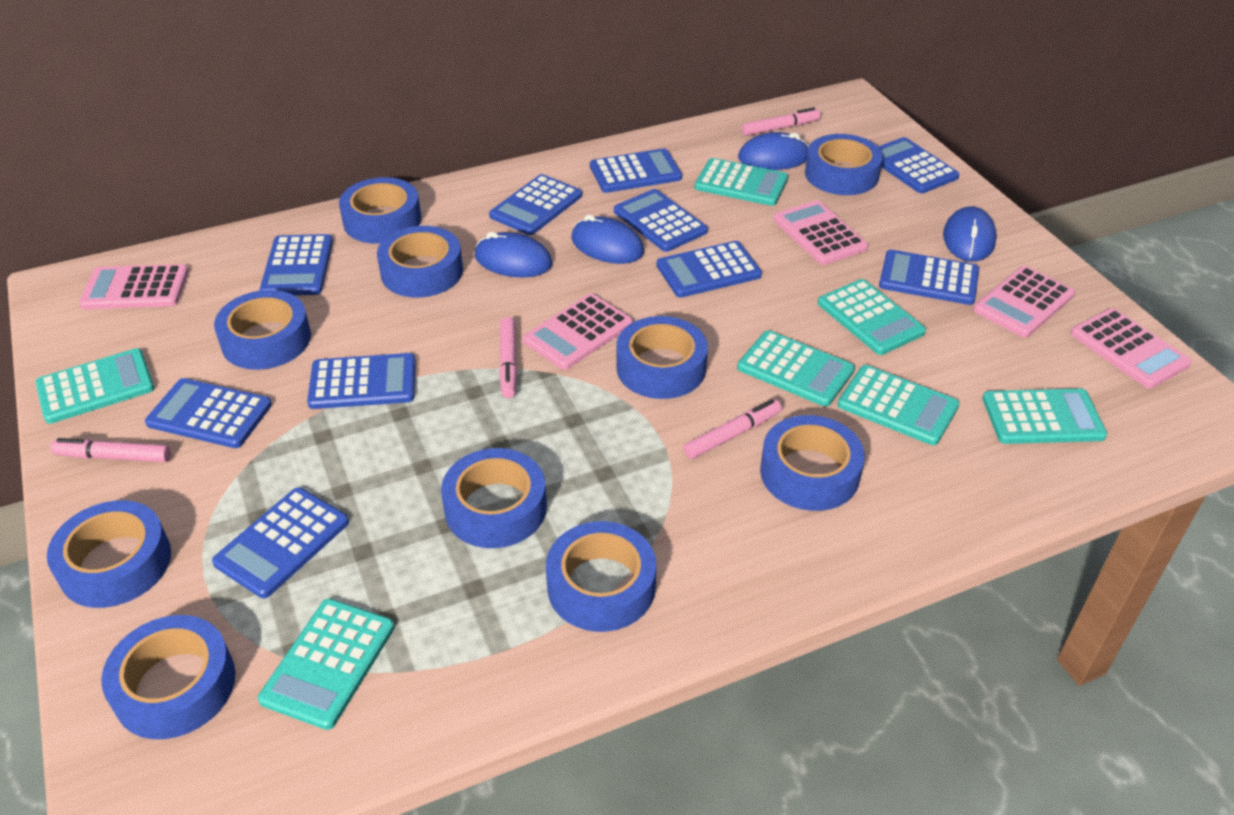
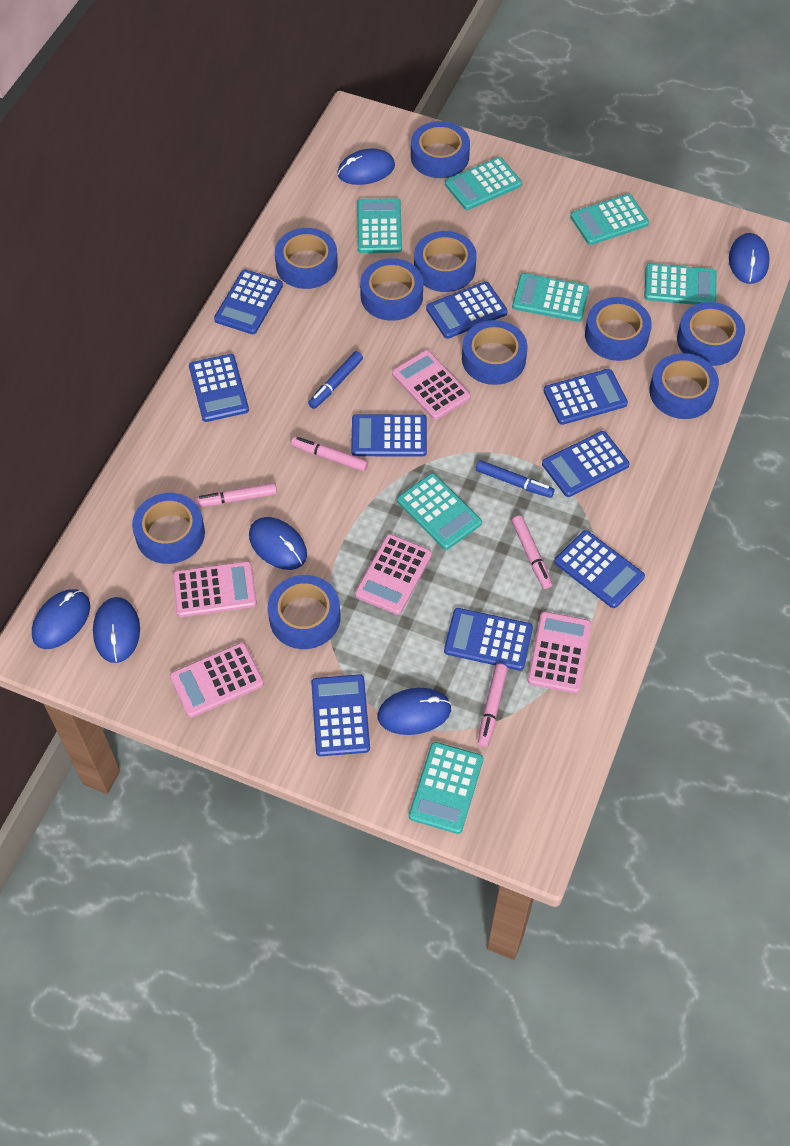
blue calculator: 10 -> 9
blue marker: 0 -> 2
blue mouse: 4 -> 6

